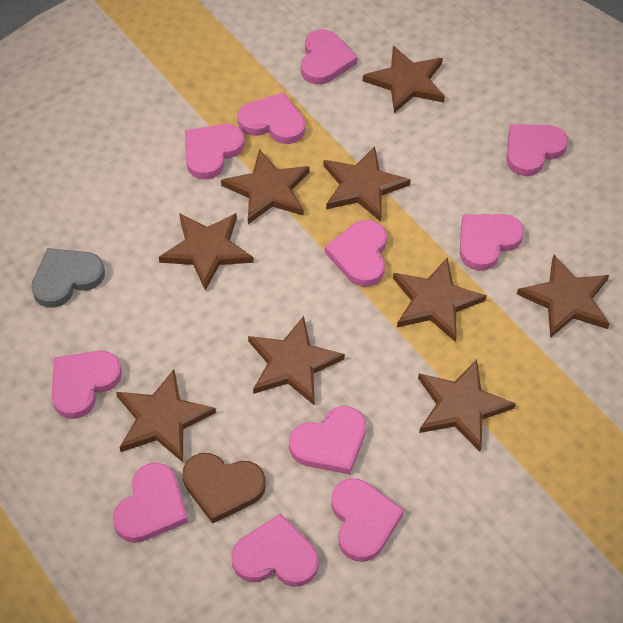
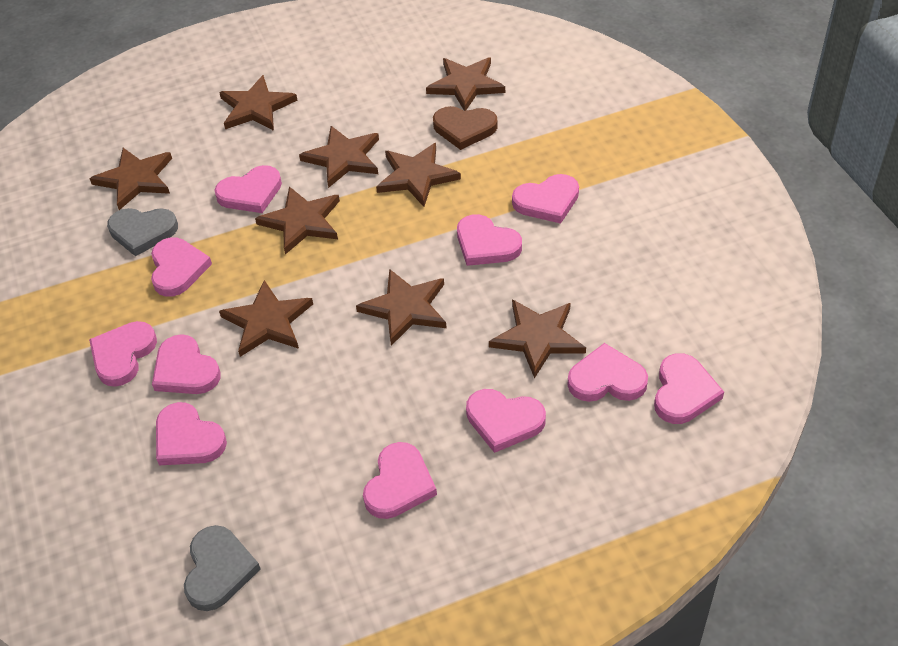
grey heart: 1 -> 2

